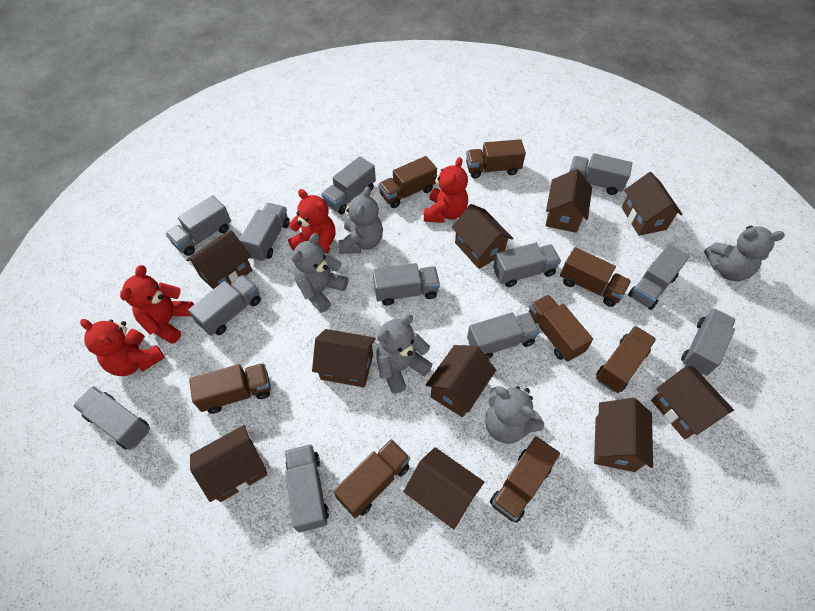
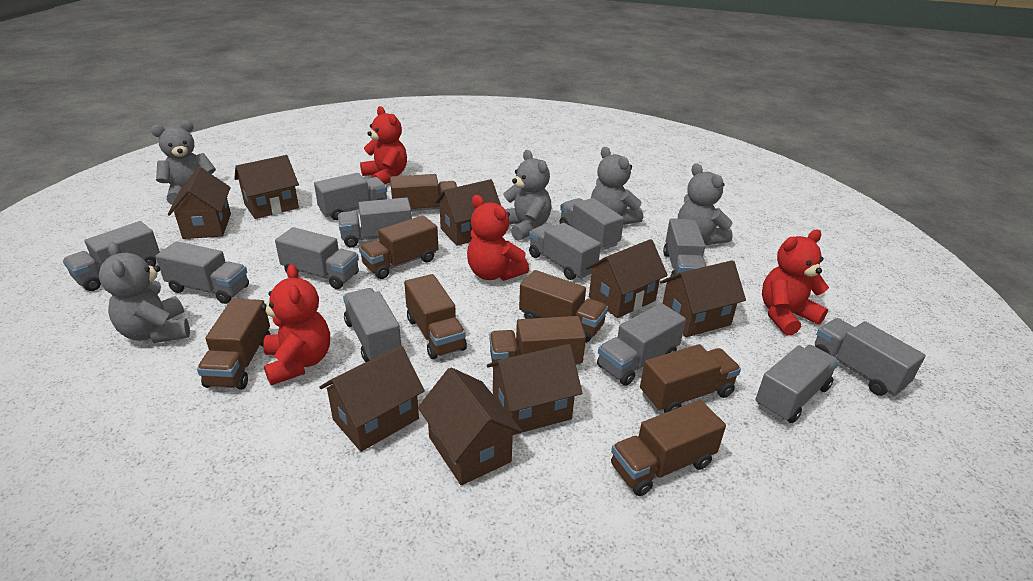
brown house: 10 -> 8

